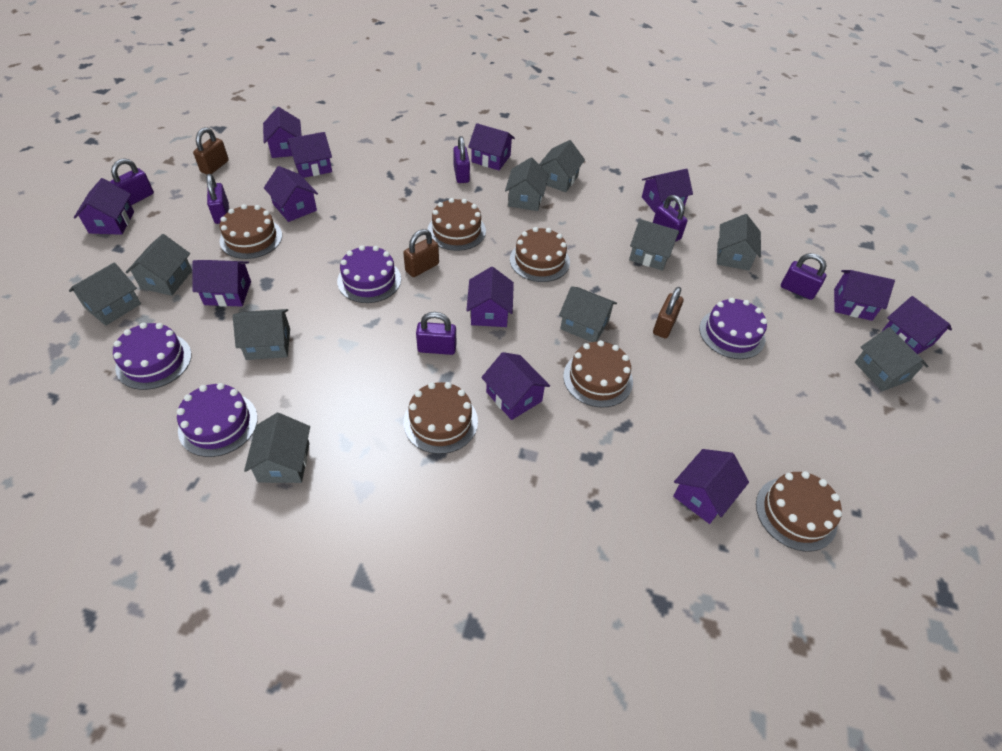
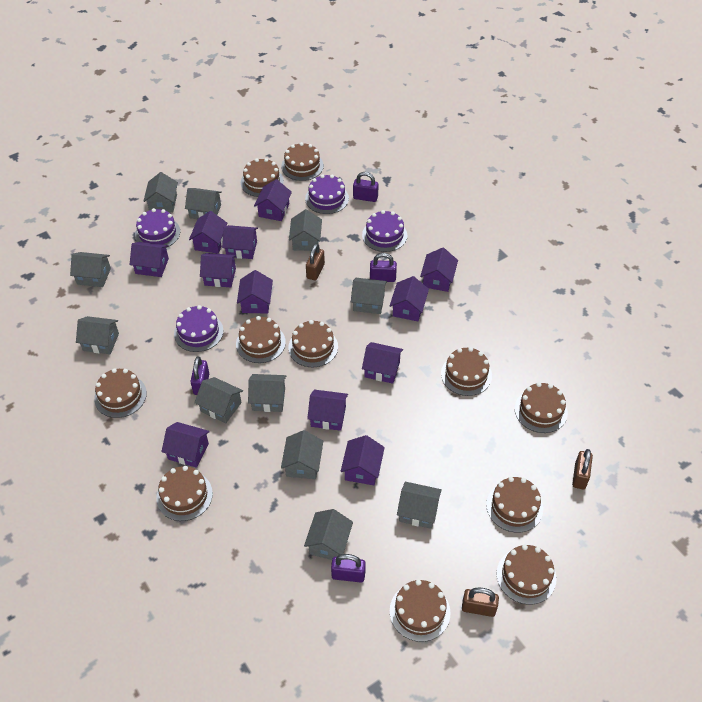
brown cake: 6 -> 11
grey house: 10 -> 11
purple padlock: 6 -> 4

